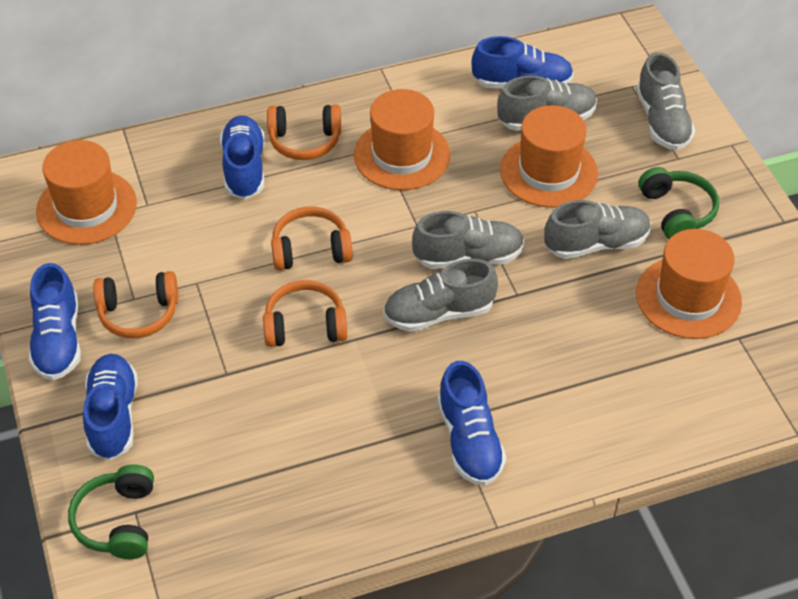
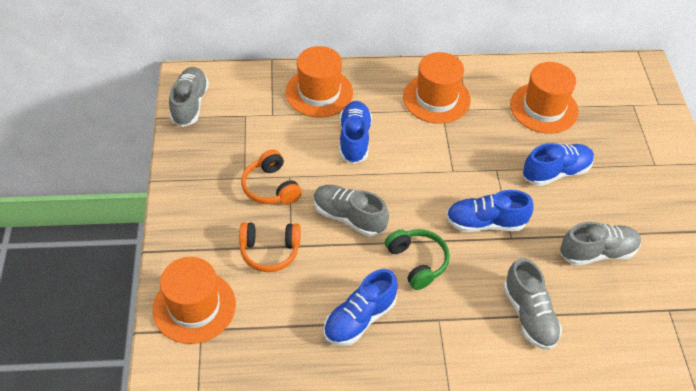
blue shoe: 5 -> 4
green headphones: 2 -> 1
grey shoe: 5 -> 4
orange headphones: 4 -> 2

